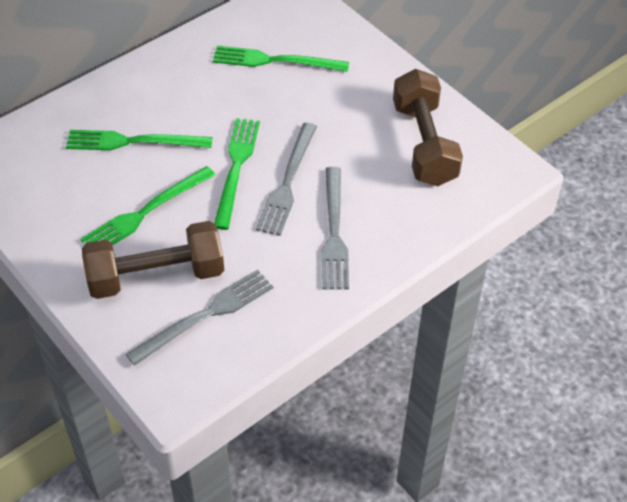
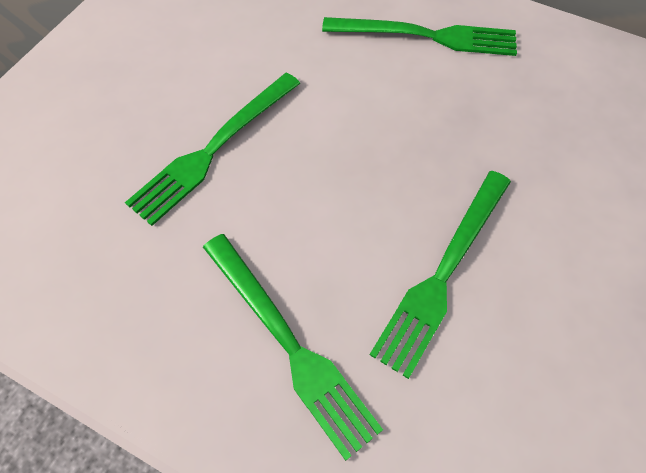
brown dumbbell: 2 -> 0
grey fork: 3 -> 0

